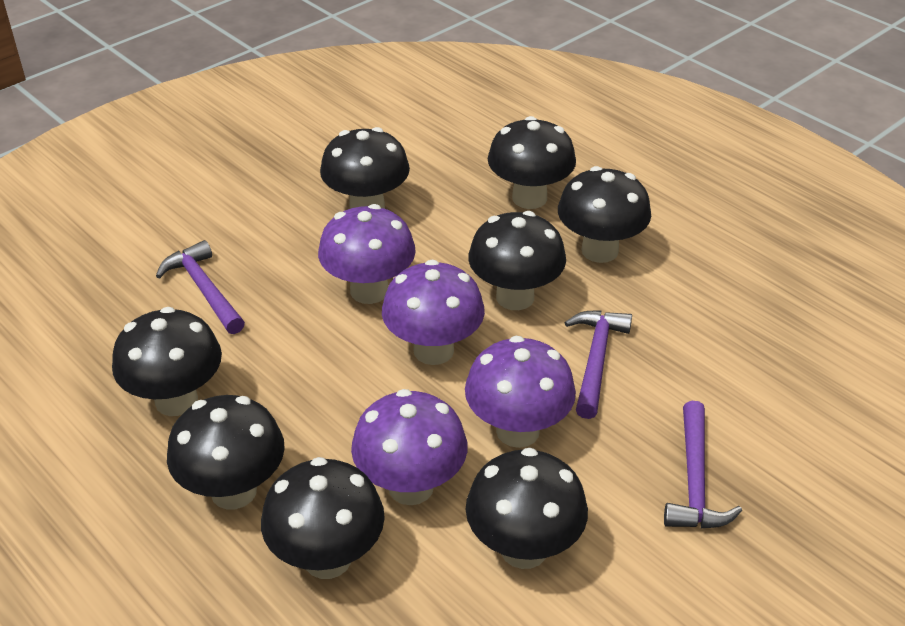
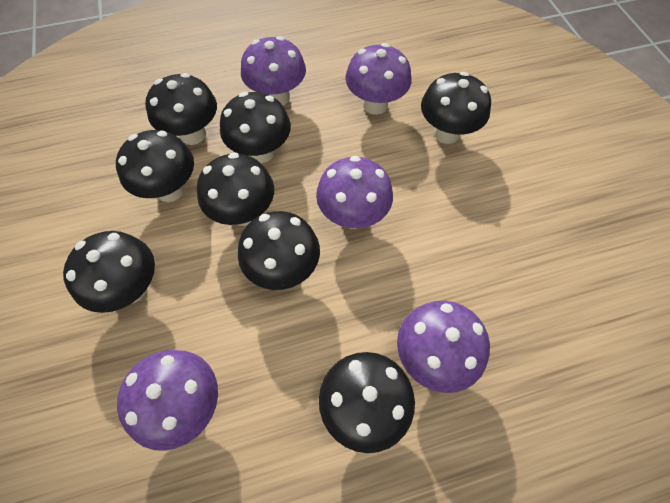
purple hammer: 3 -> 0
purple mushroom: 4 -> 5

